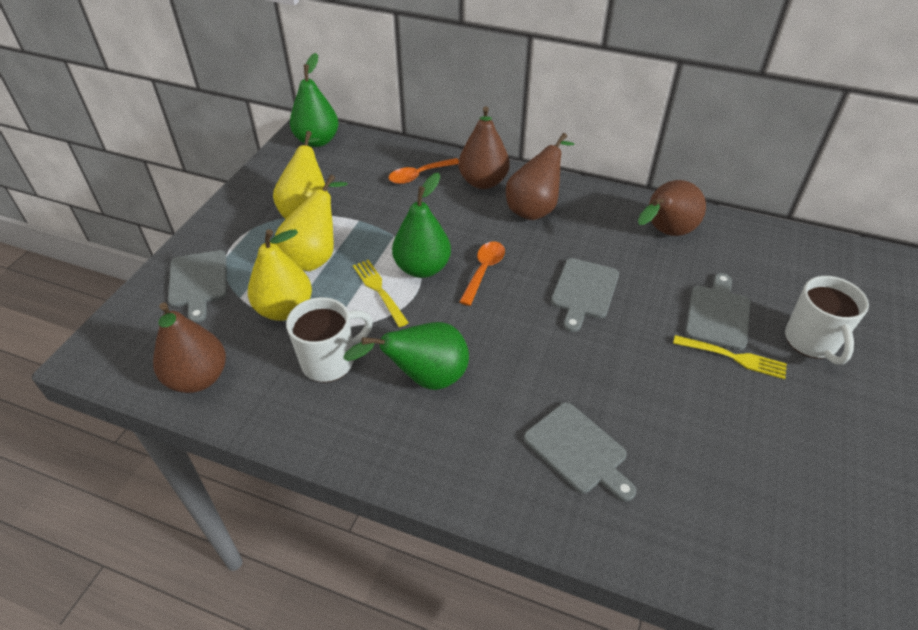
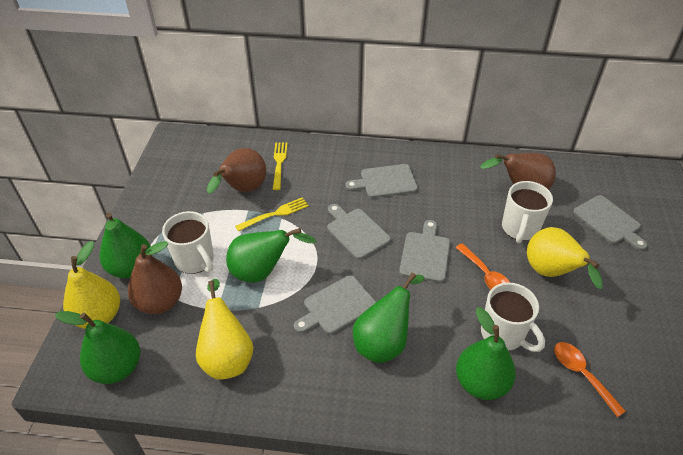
brown pear: 4 -> 3
green pear: 3 -> 5
grey cutting board: 4 -> 5
white mug: 2 -> 3

